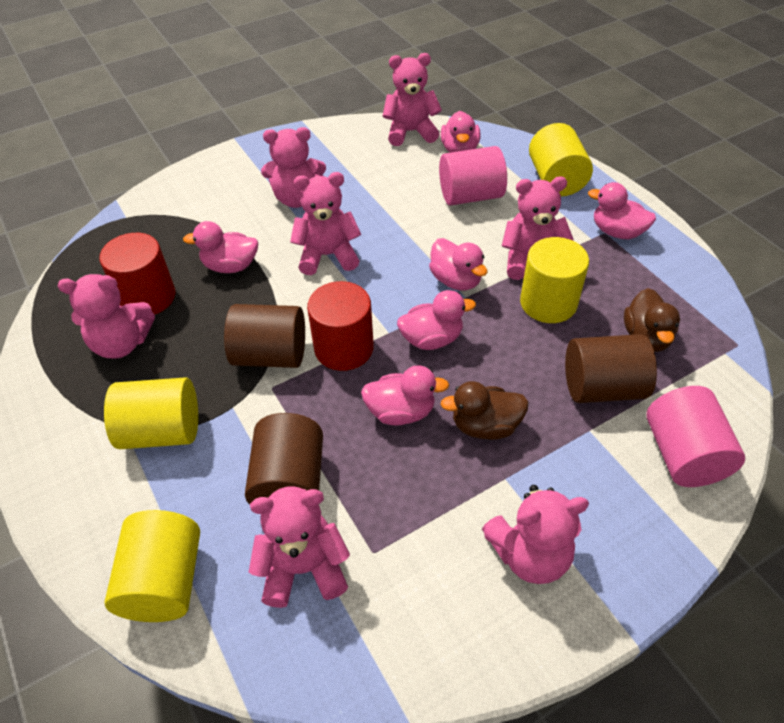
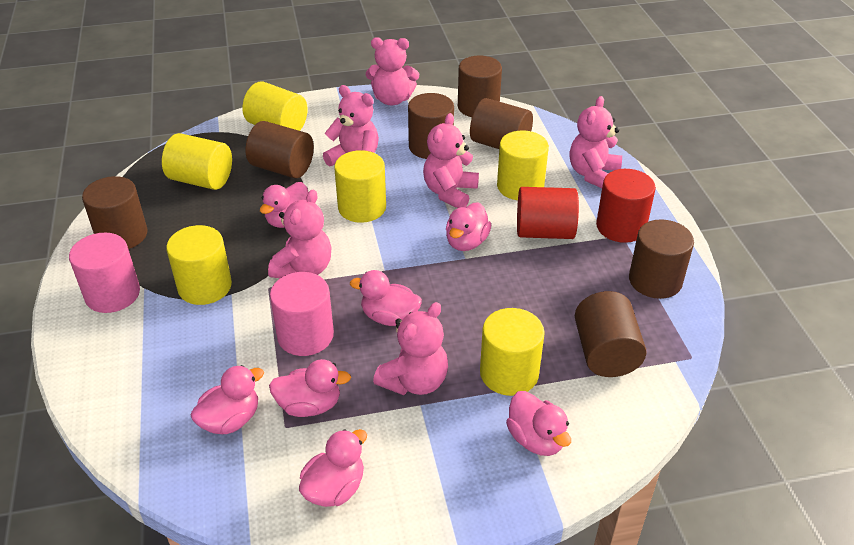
brown cylinder: 3 -> 7
brown duck: 2 -> 0
pink duck: 6 -> 7
pink teddy bear: 7 -> 6
yellow cylinder: 4 -> 6

